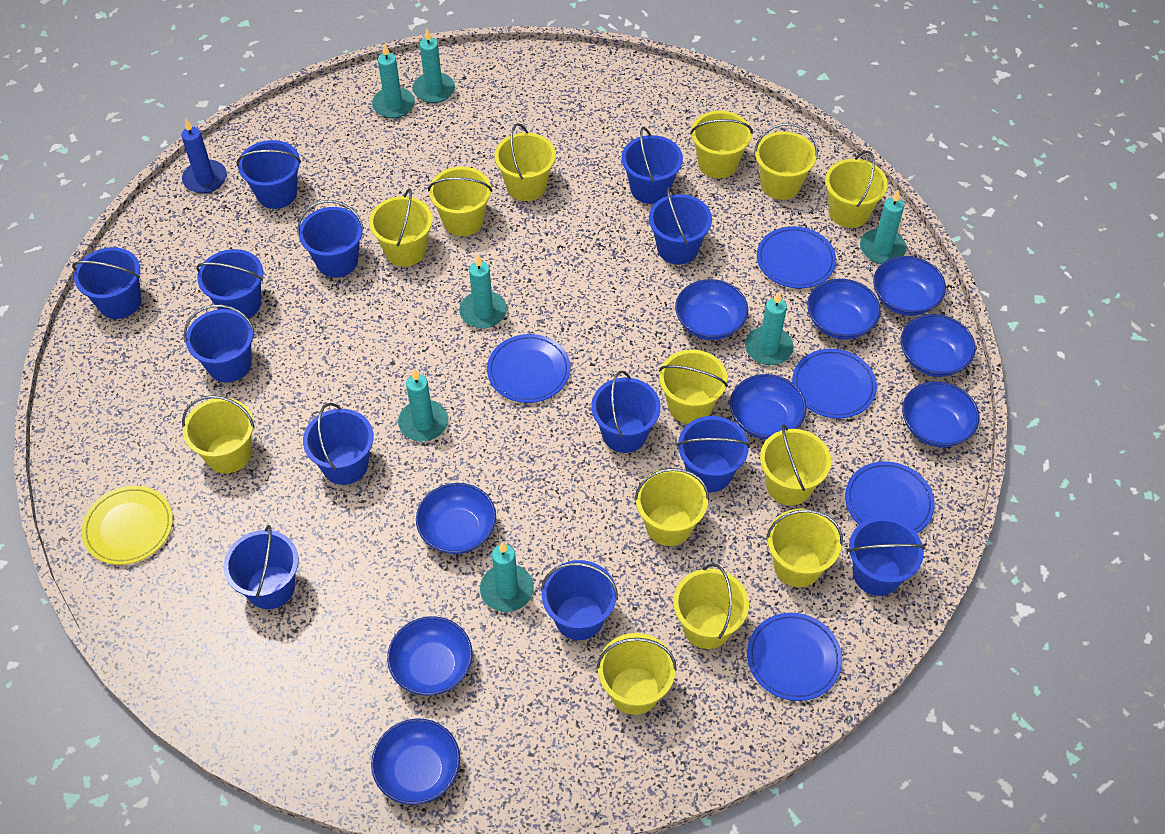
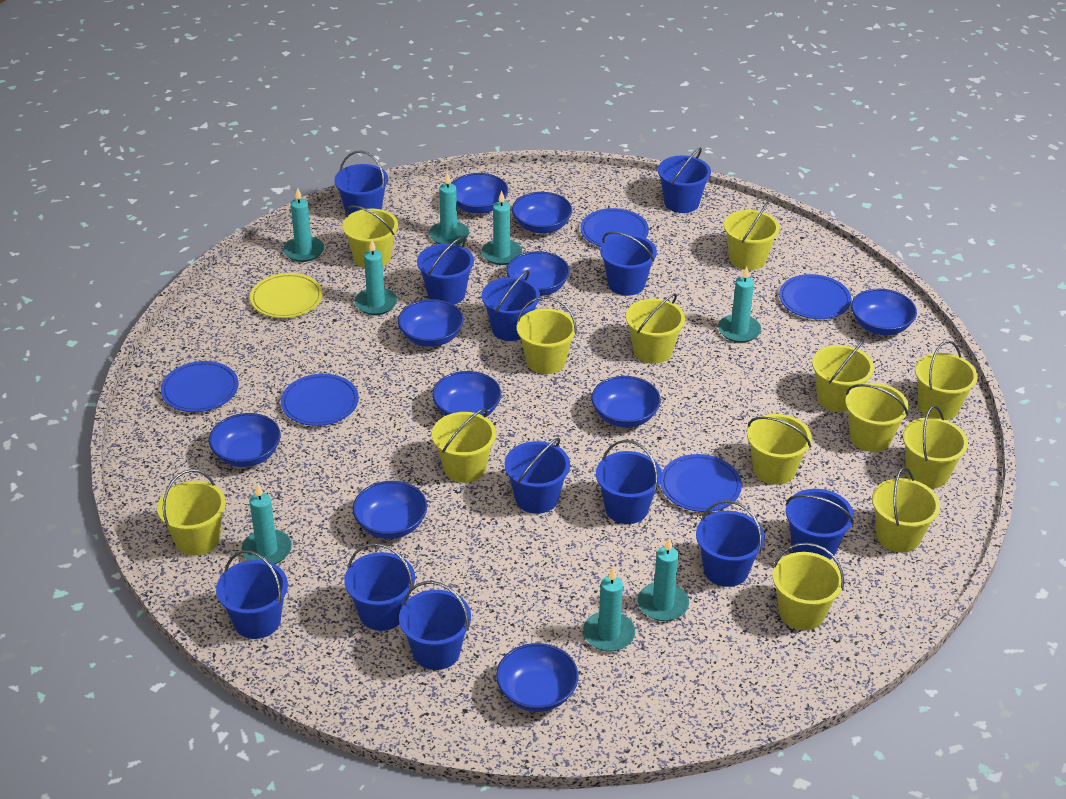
blue bowl: 9 -> 10
blue bucket: 13 -> 12
blue candle: 1 -> 0
turquoise candle: 7 -> 8

